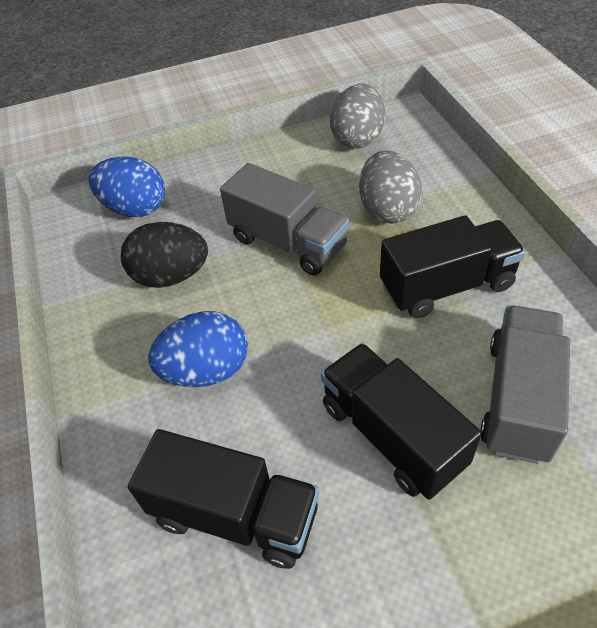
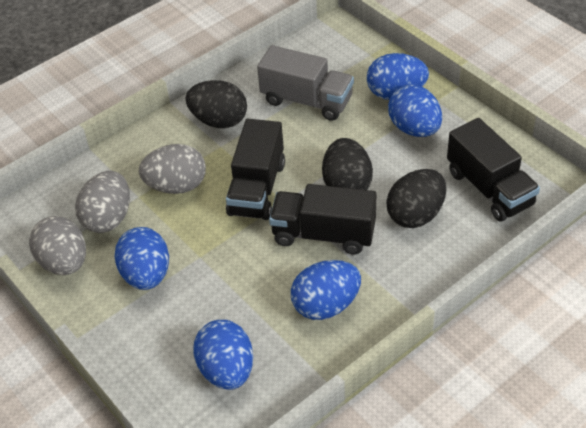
black egg: 1 -> 3
blue egg: 2 -> 5
grey egg: 2 -> 3
grey truck: 2 -> 1

